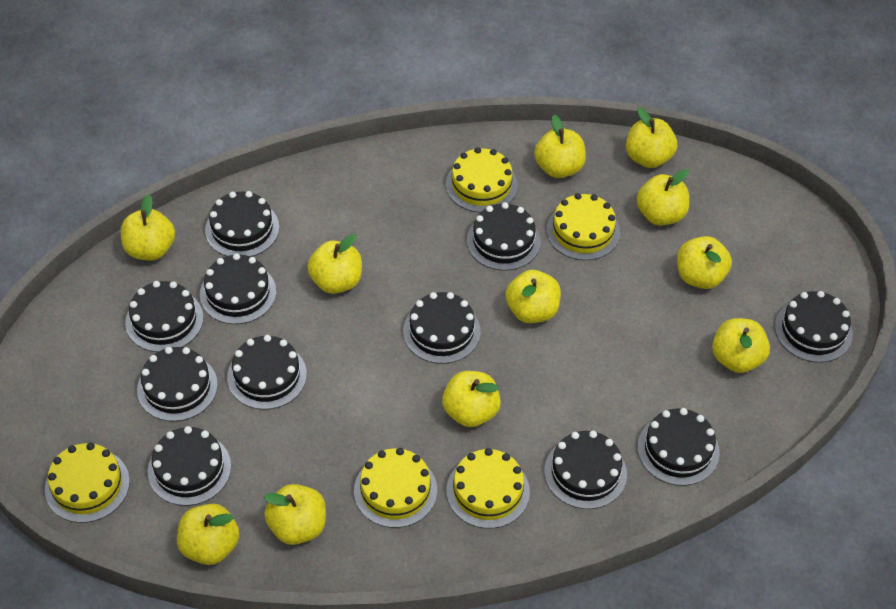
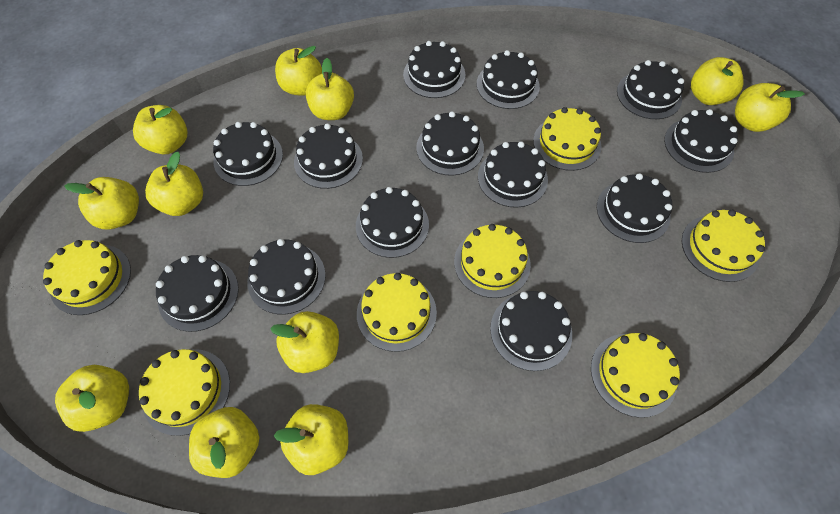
black cake: 11 -> 13
yellow cake: 5 -> 7

